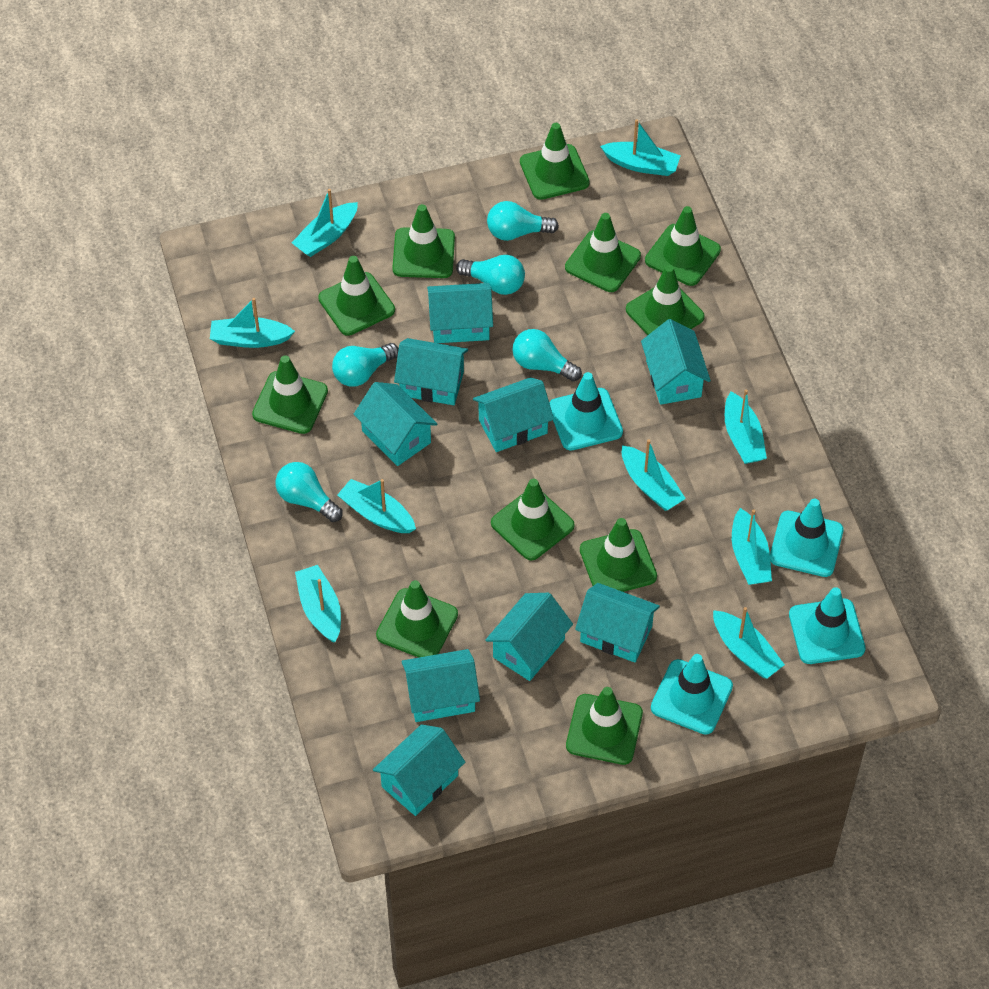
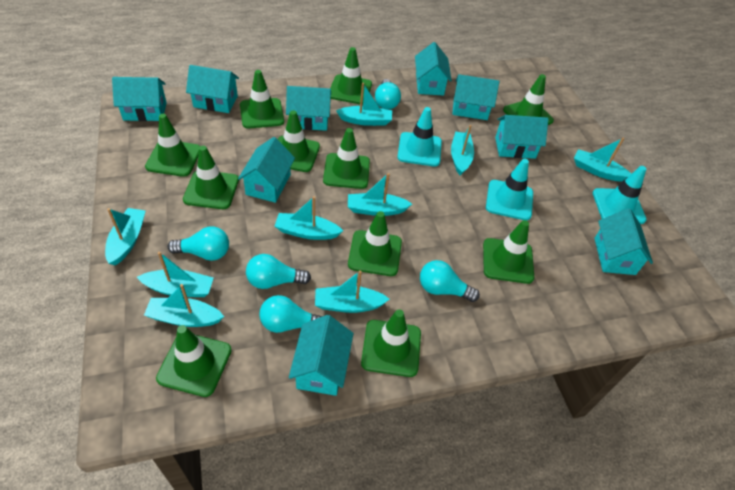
turquoise traffic cone: 4 -> 3

